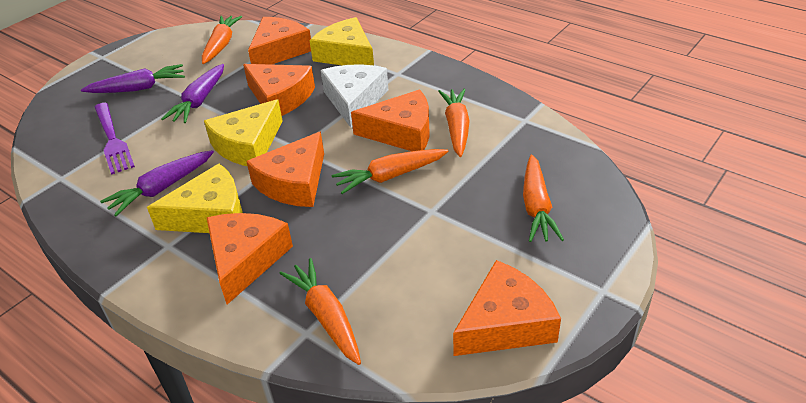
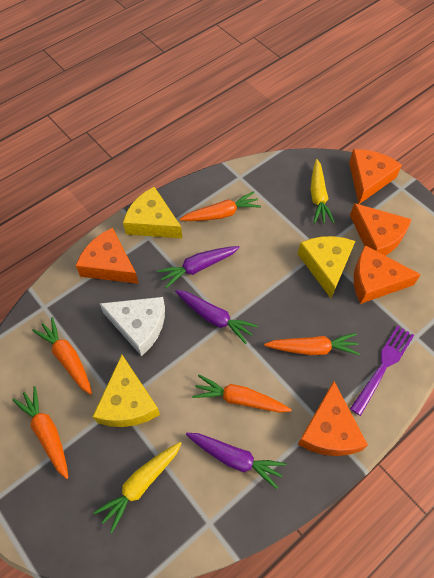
orange cheese: 6 -> 5
yellow carrot: 0 -> 2

